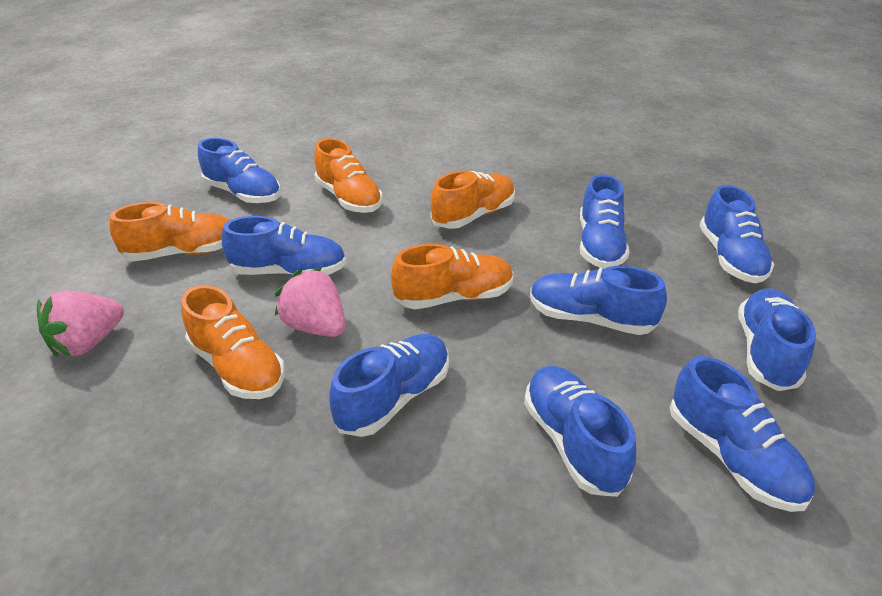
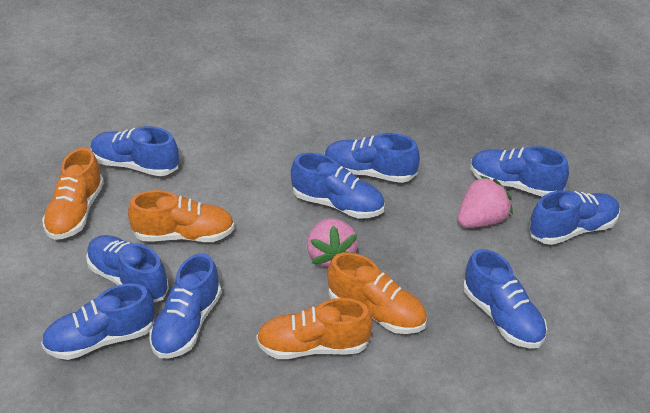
orange shoe: 5 -> 4

